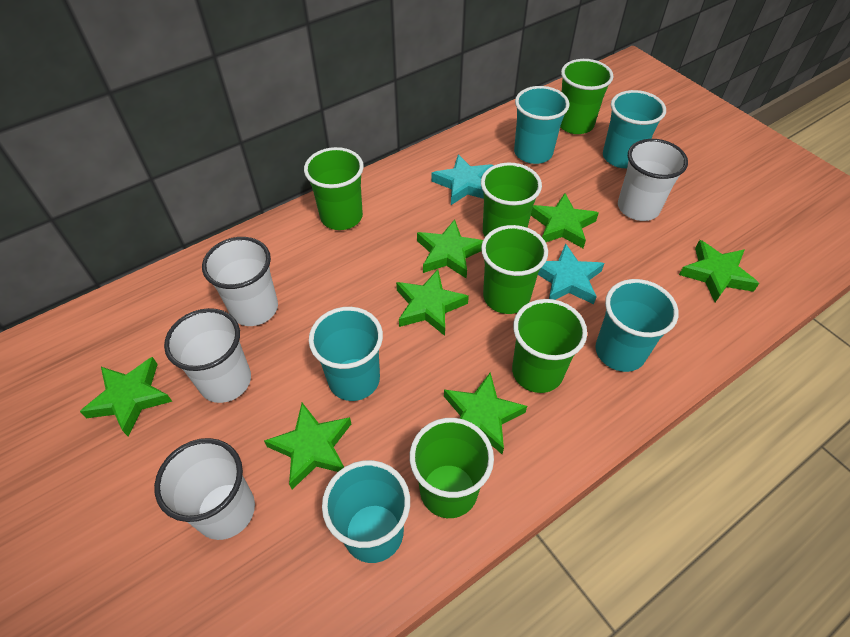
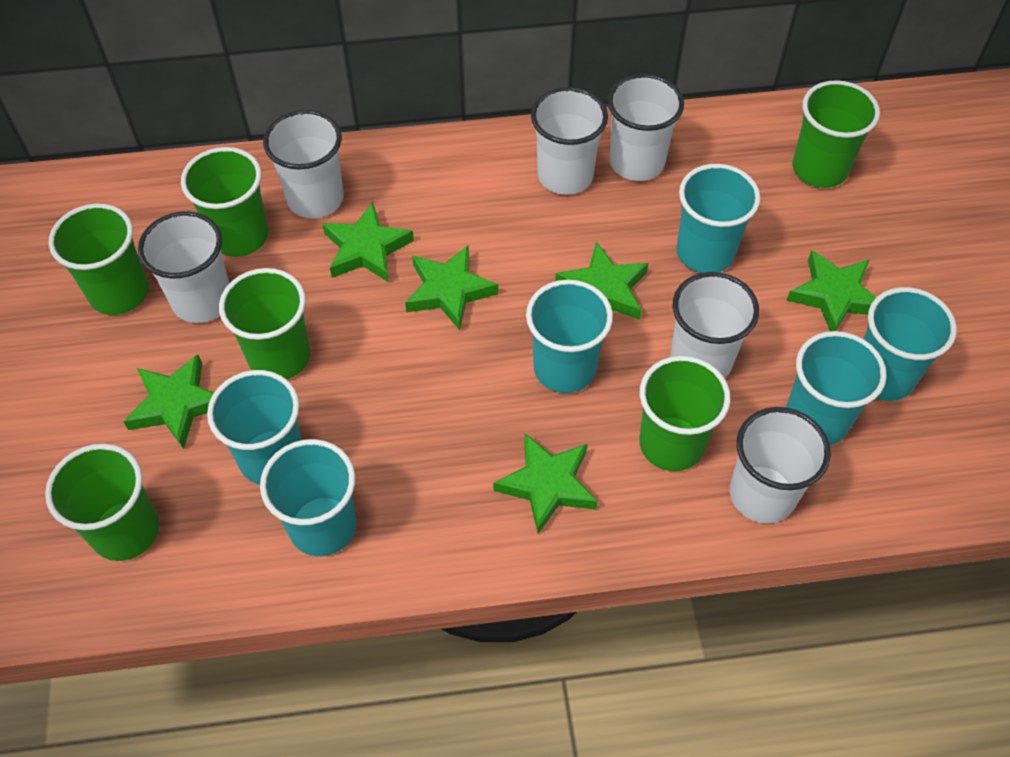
green star: 7 -> 6
turquoise cup: 5 -> 6
turquoise star: 2 -> 0
white cup: 4 -> 6

